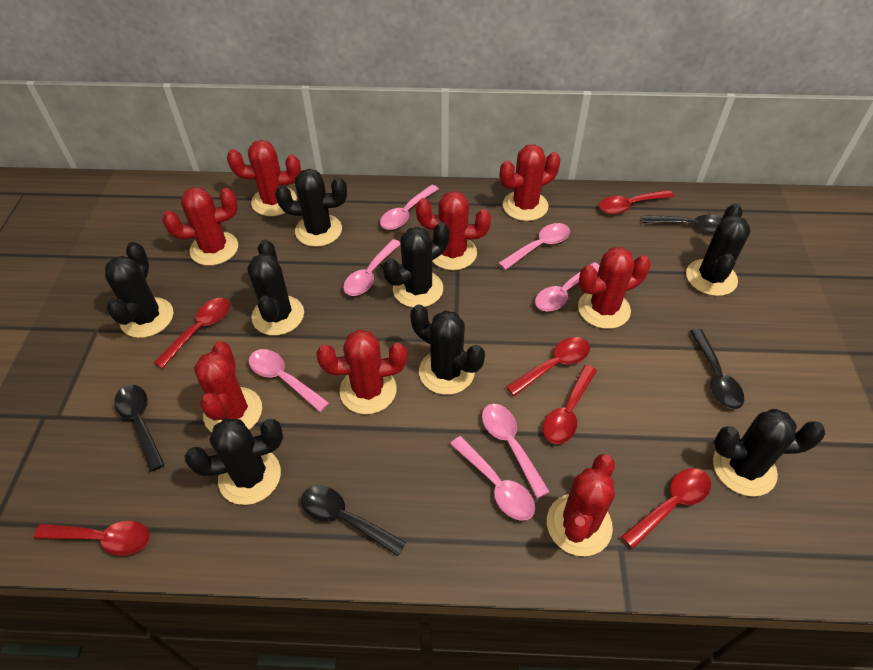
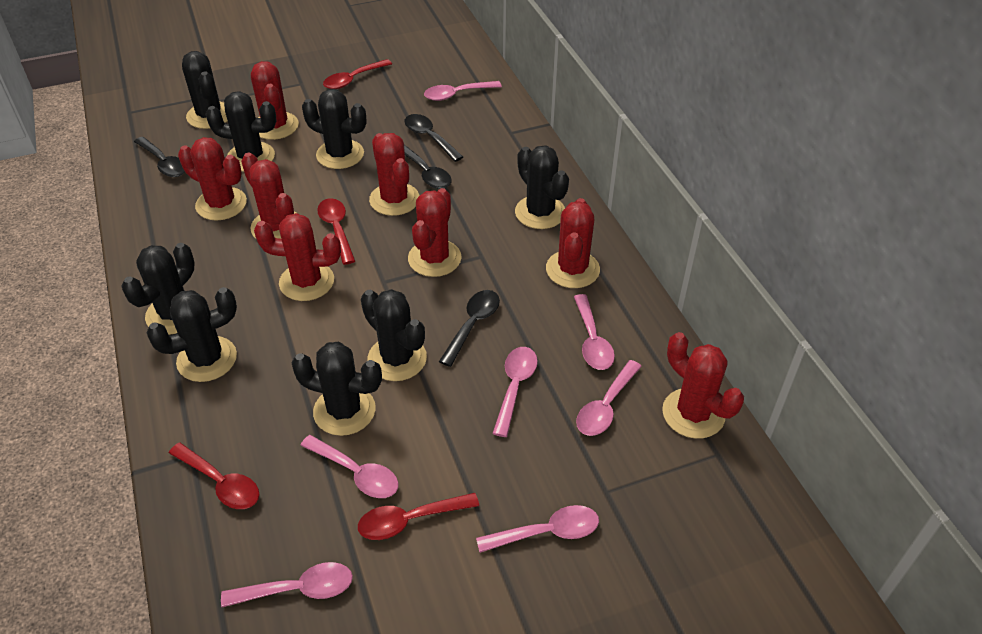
red spoon: 6 -> 4

